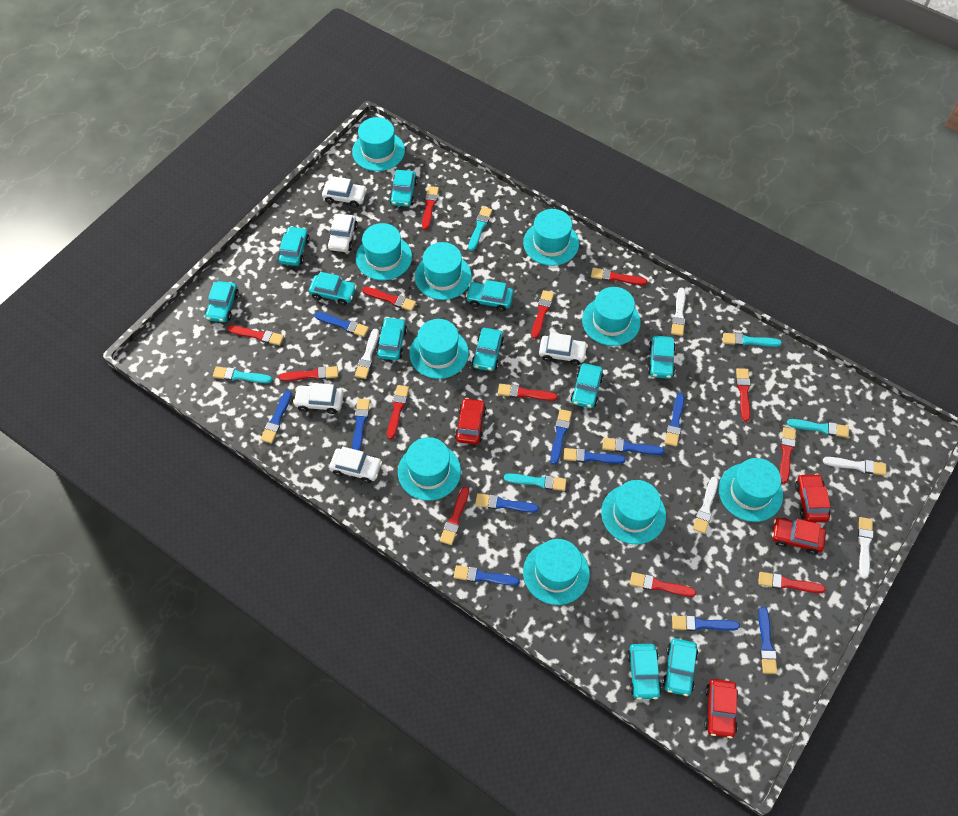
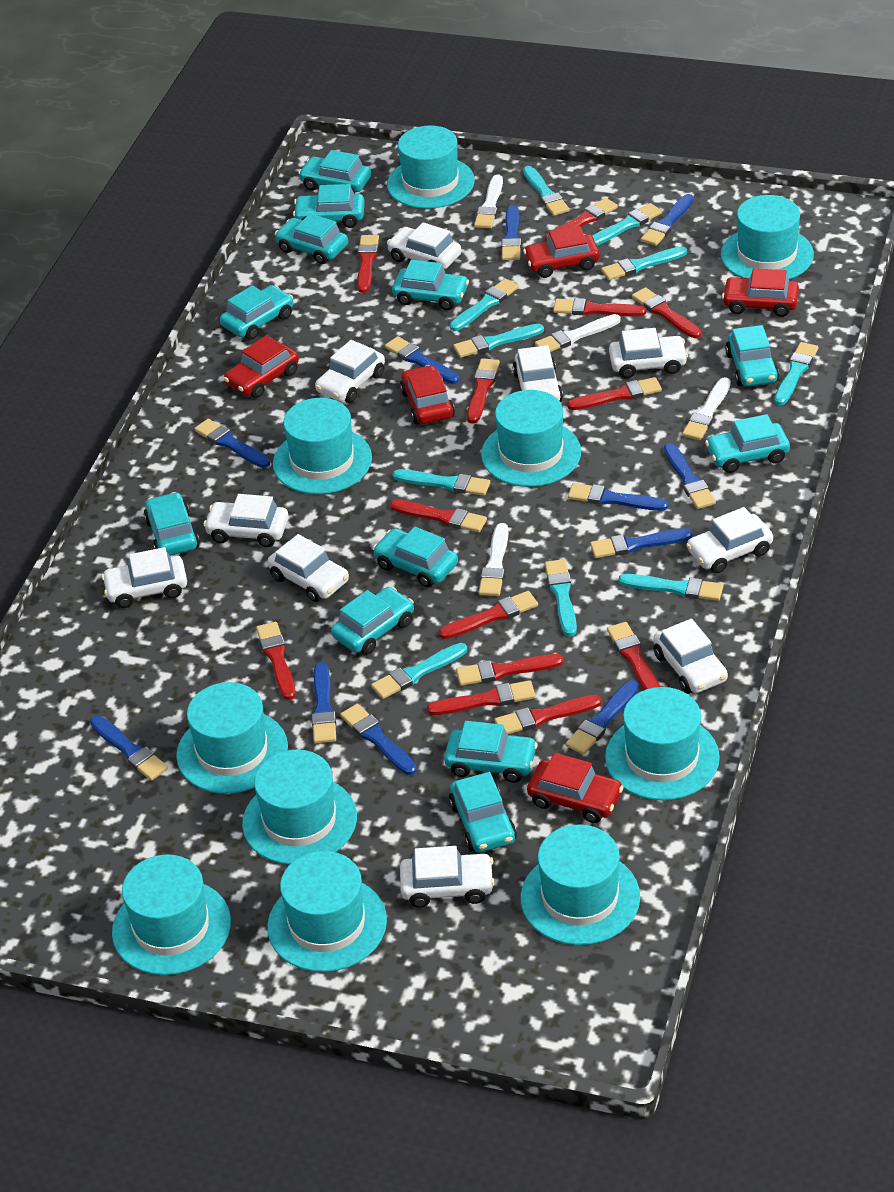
red car: 4 -> 5
turquoise brush: 5 -> 10
turquoise car: 11 -> 12
white brush: 5 -> 4
white car: 5 -> 10

